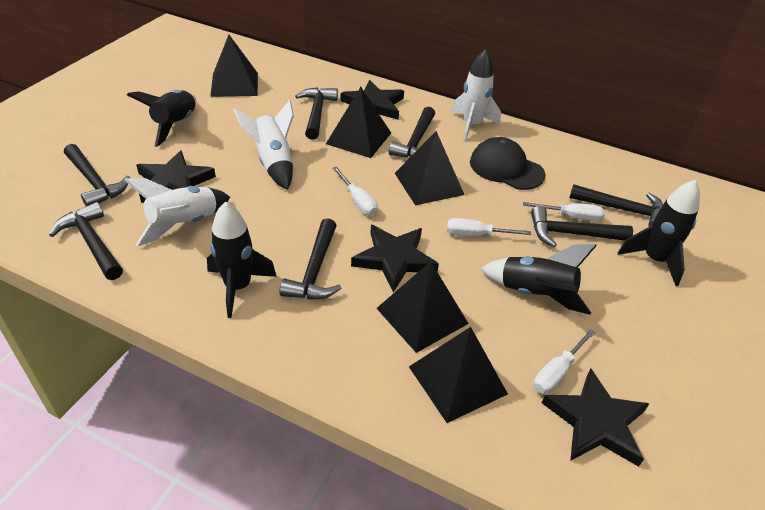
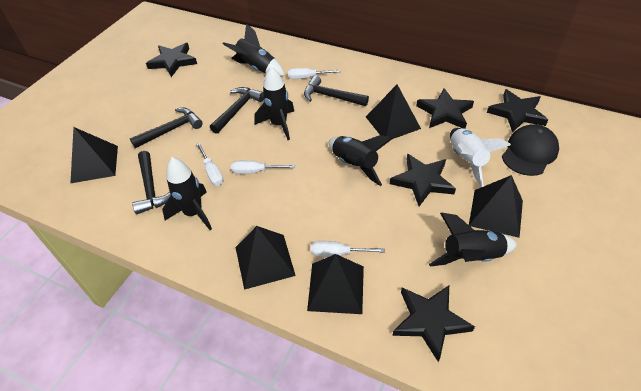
black hammer: 7 -> 4
black rocket: 4 -> 5
black star: 4 -> 5
white rocket: 3 -> 1

